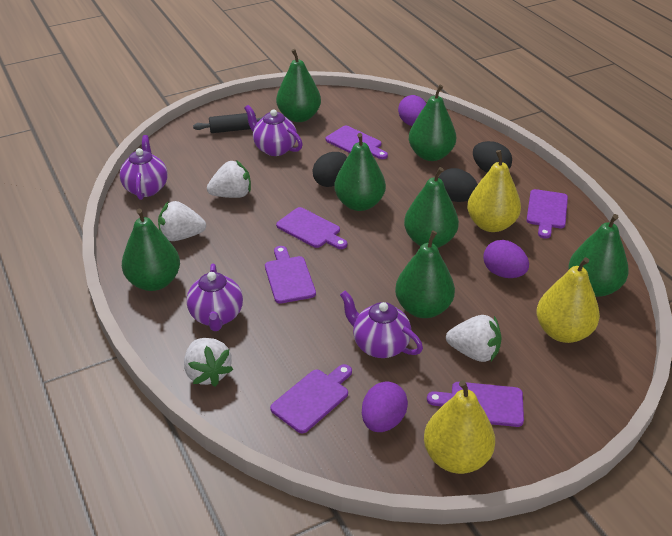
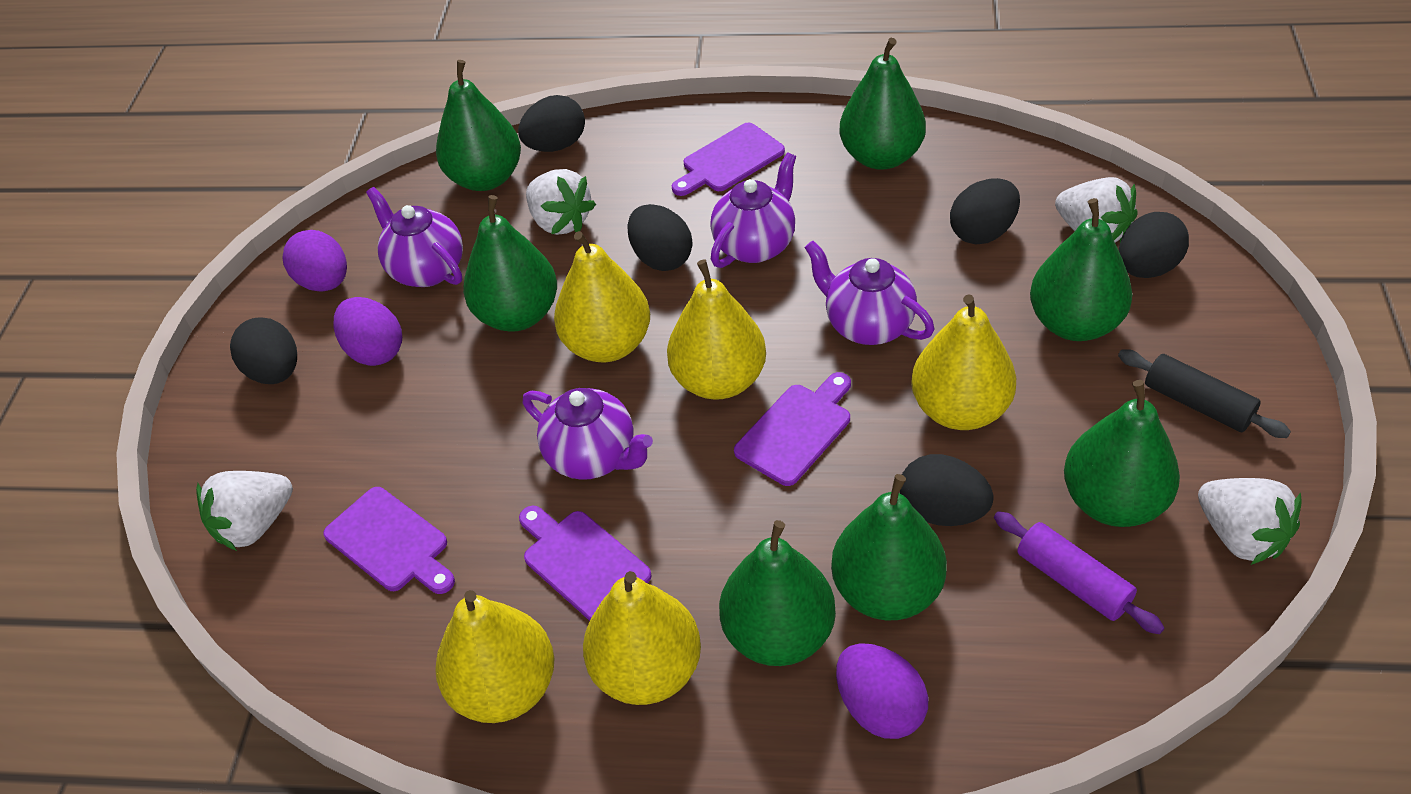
black egg: 3 -> 6
purple cutting board: 6 -> 4
purple rolling pin: 0 -> 1
yellow pear: 3 -> 5

